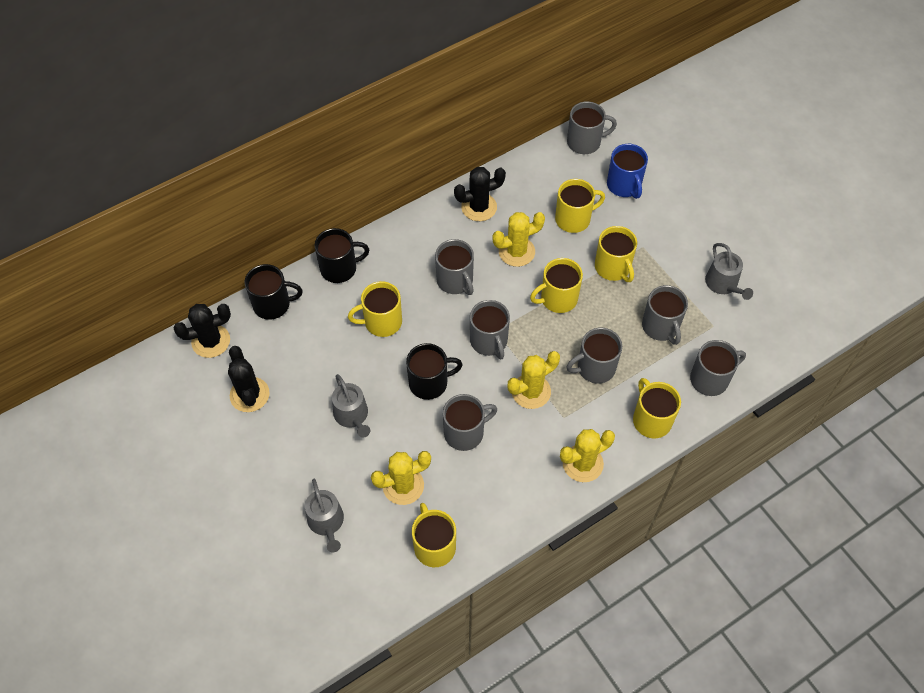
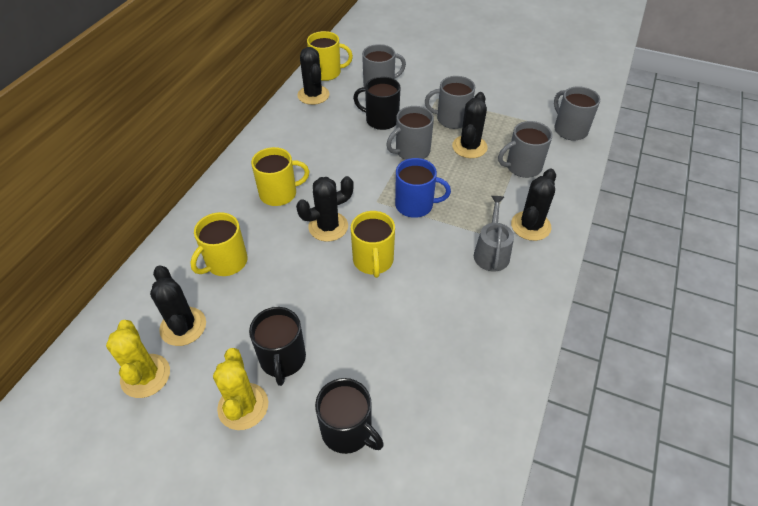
black cactus: 3 -> 5
grey mug: 7 -> 5
grey watering can: 3 -> 1
yellow cactus: 4 -> 2
yellow mug: 6 -> 4

